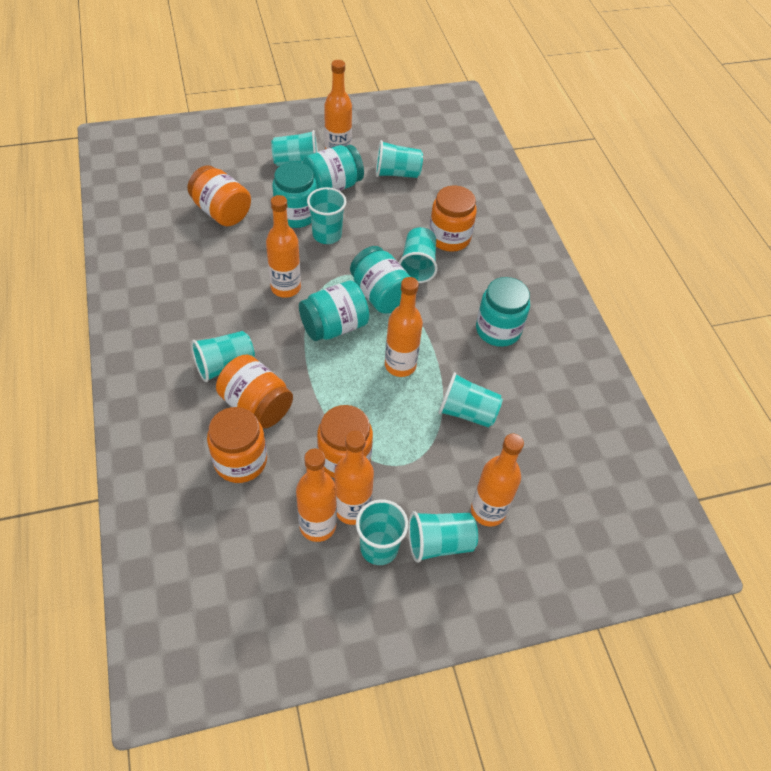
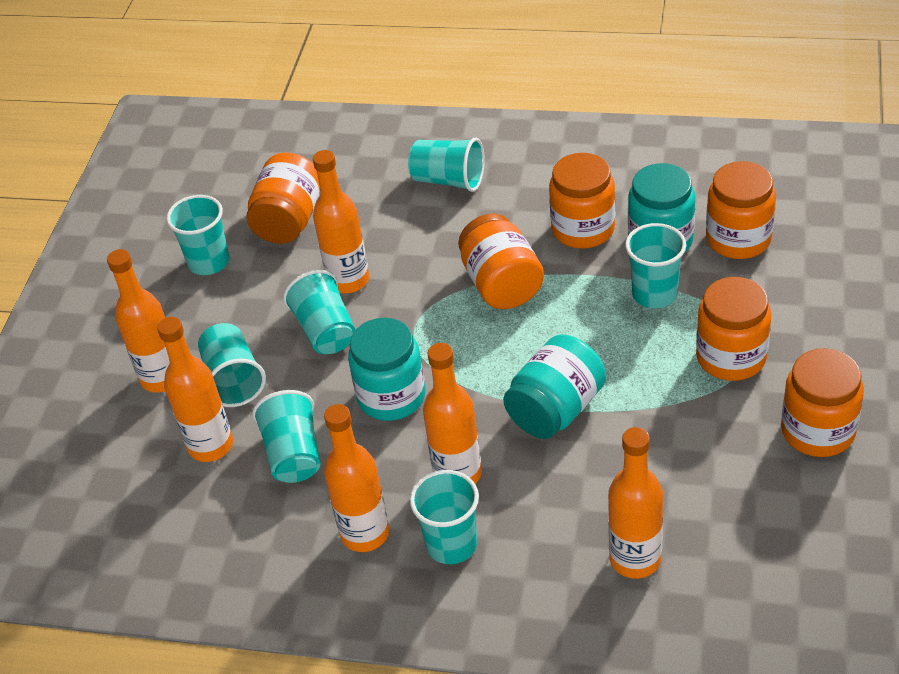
orange jar: 5 -> 6
turquoise cup: 8 -> 7
turquoise jar: 5 -> 3

